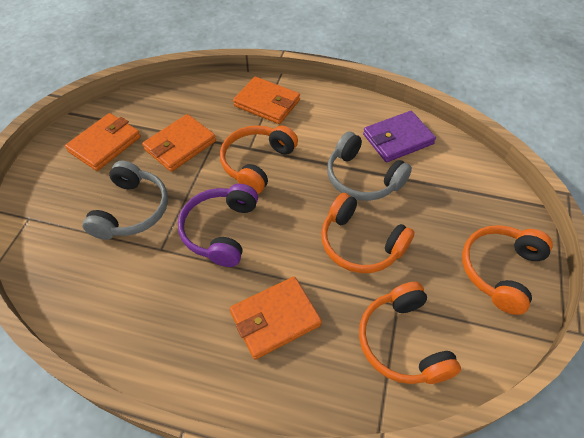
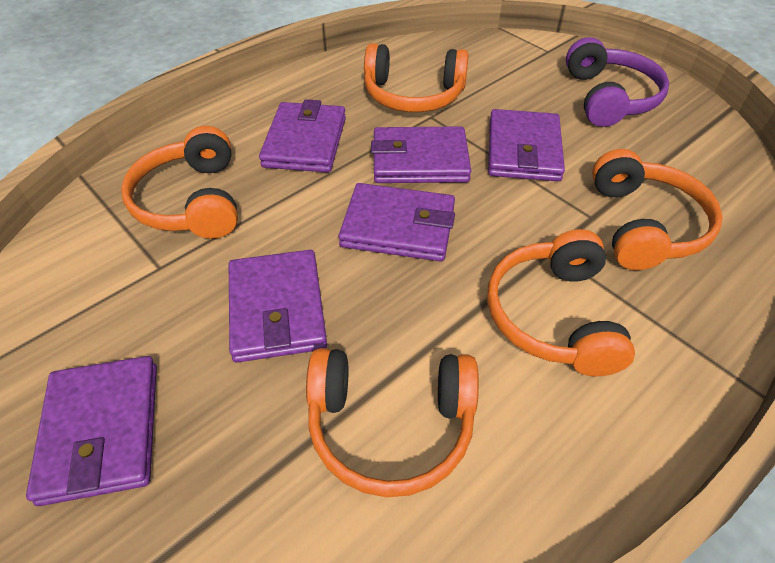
grey headphones: 2 -> 0
orange headphones: 4 -> 5
orange wallet: 4 -> 0
purple wallet: 1 -> 6

